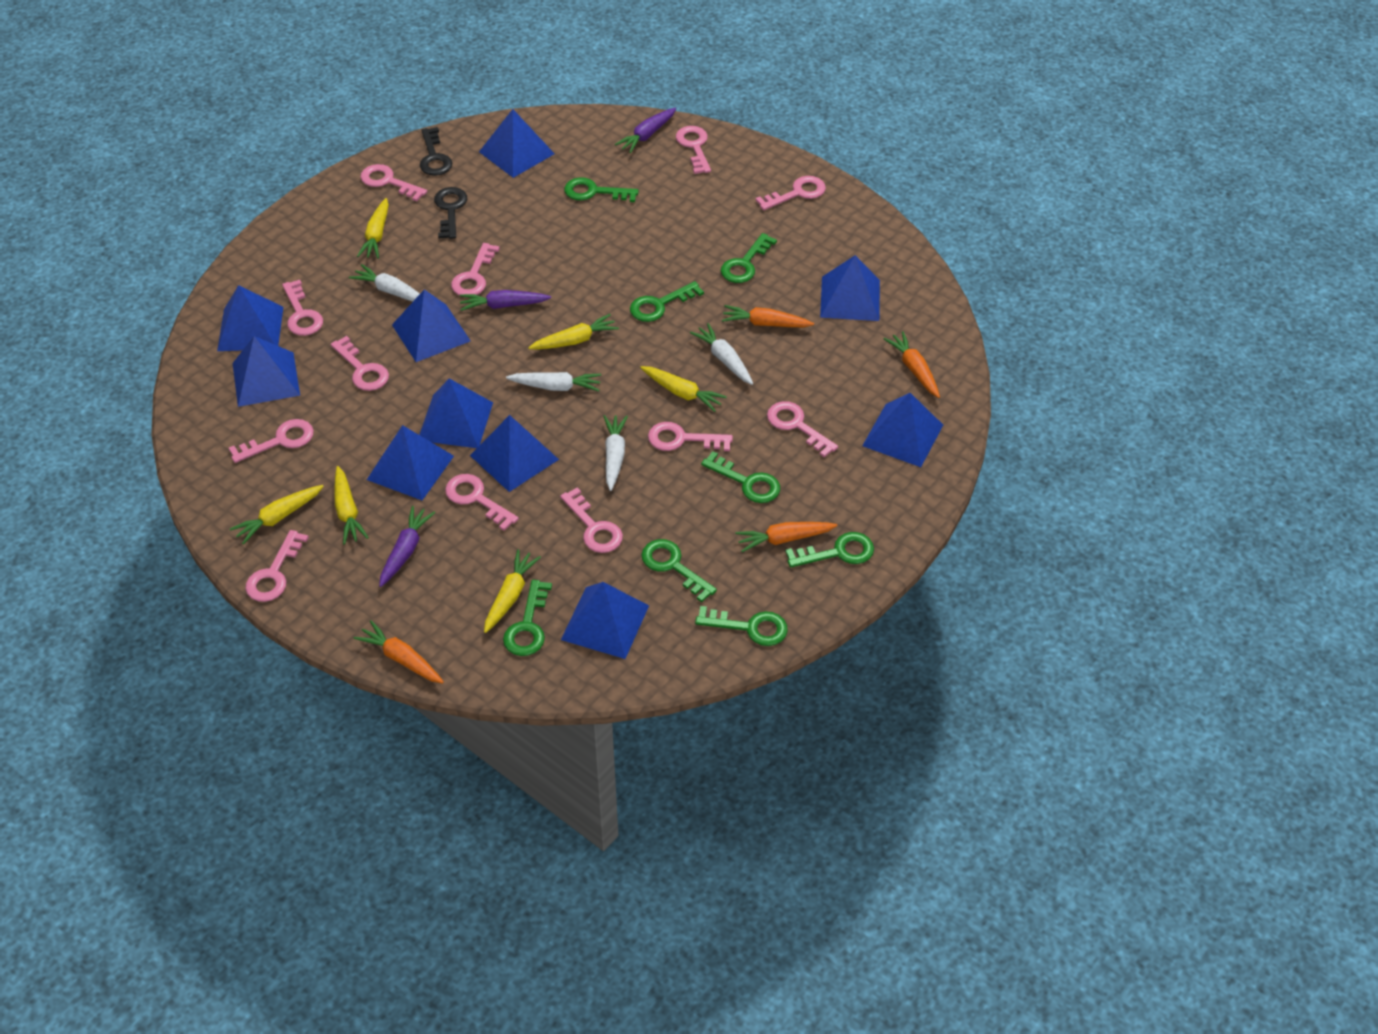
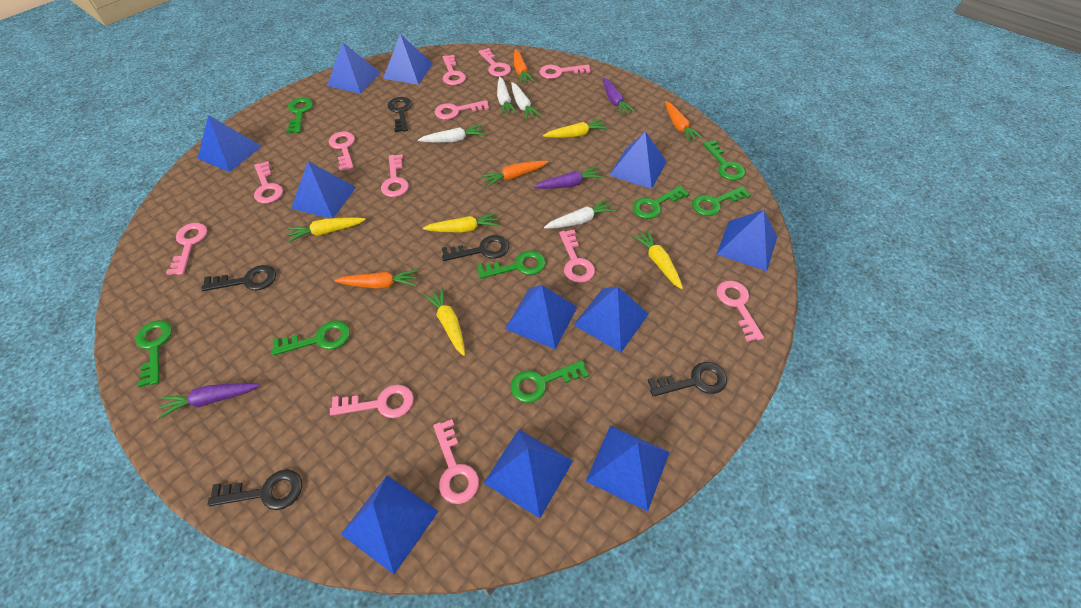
black key: 2 -> 5
blue pyramid: 10 -> 11
yellow carrot: 6 -> 5

